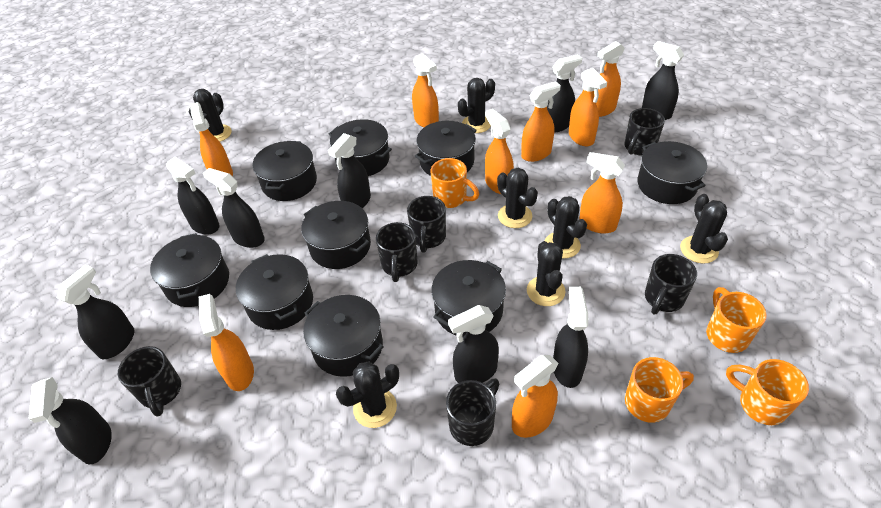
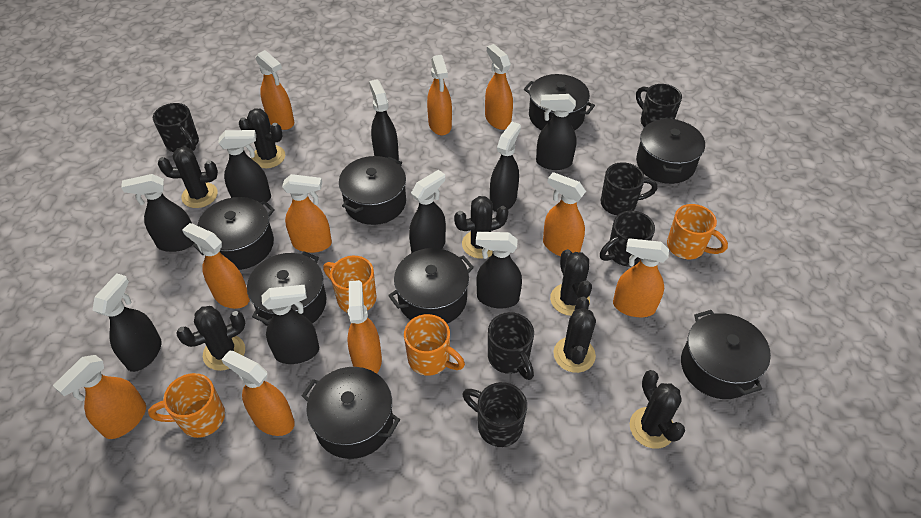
black pot: 9 -> 8
orange spray bottle: 9 -> 10

